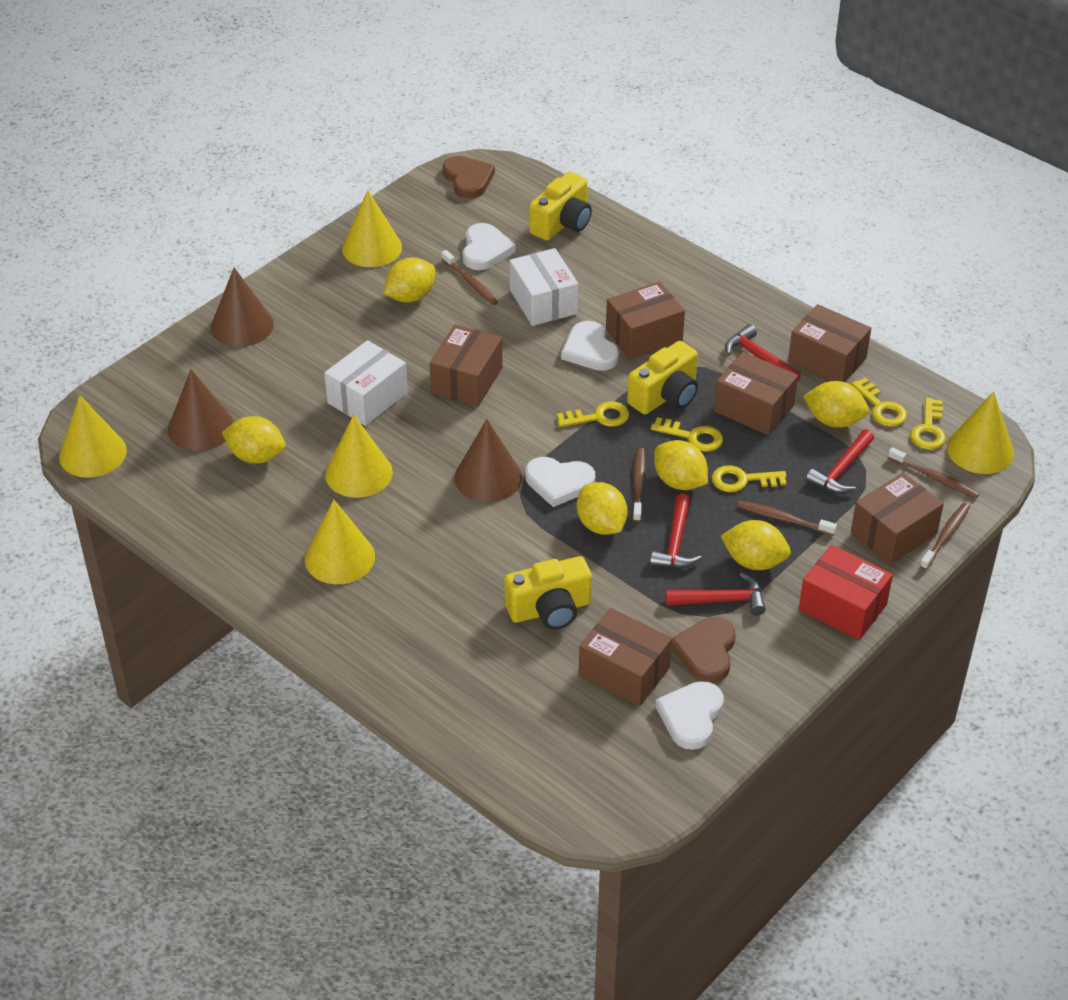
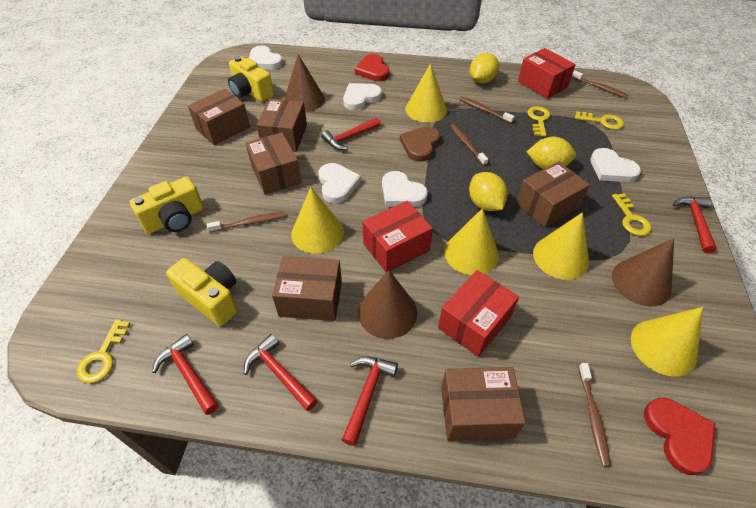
brown heart: 2 -> 1
red box: 1 -> 3
red hammer: 4 -> 5
red heart: 0 -> 2
white box: 2 -> 0
white heart: 4 -> 5
yellow key: 5 -> 4
yellow lemon: 6 -> 3

